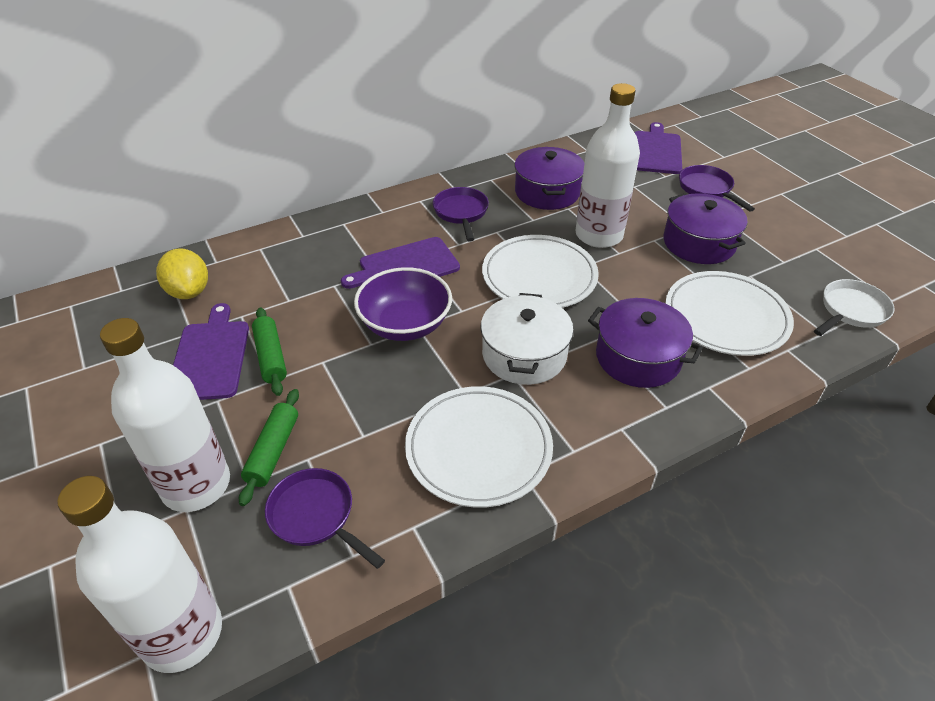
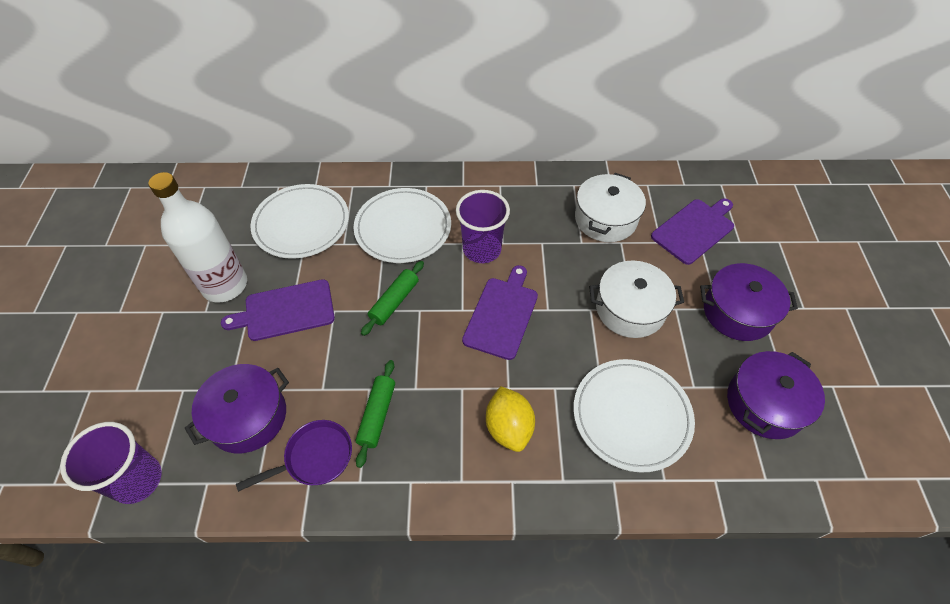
purple bowl: 1 -> 0
purple cup: 0 -> 2
purple pan: 3 -> 1
white bottle: 3 -> 1
white pan: 1 -> 0
white pot: 1 -> 2

